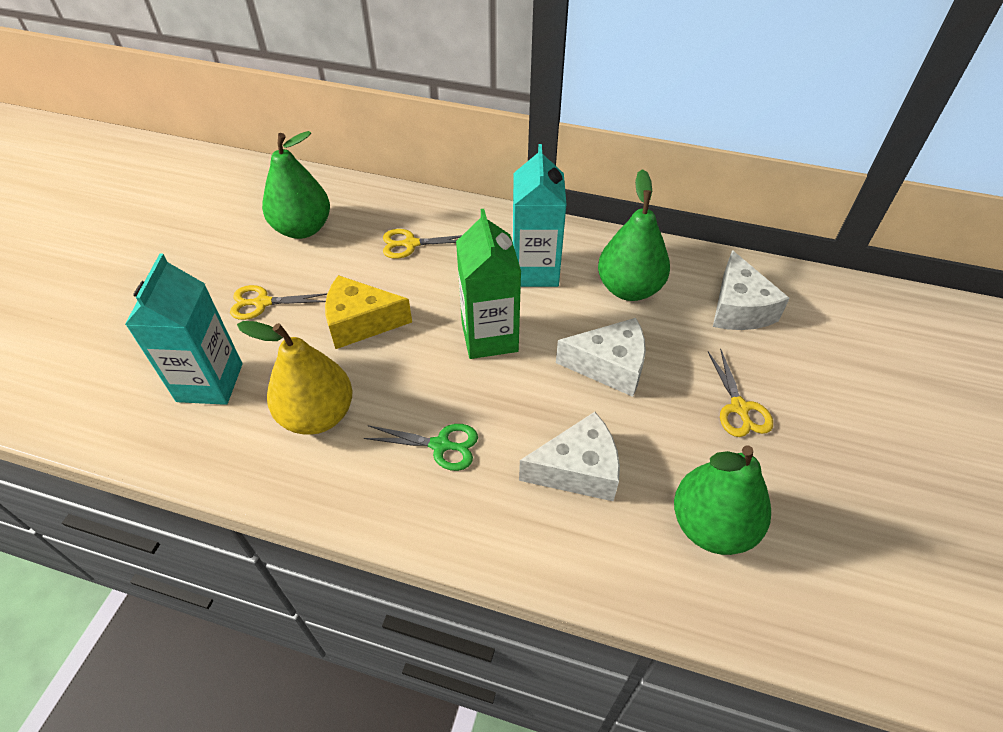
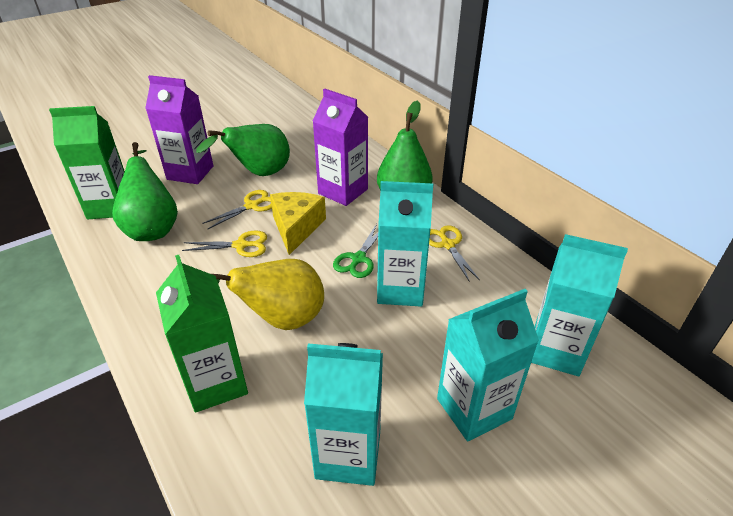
green carton: 1 -> 2
purple carton: 0 -> 2
turquoise carton: 2 -> 4
white cheese: 3 -> 0

